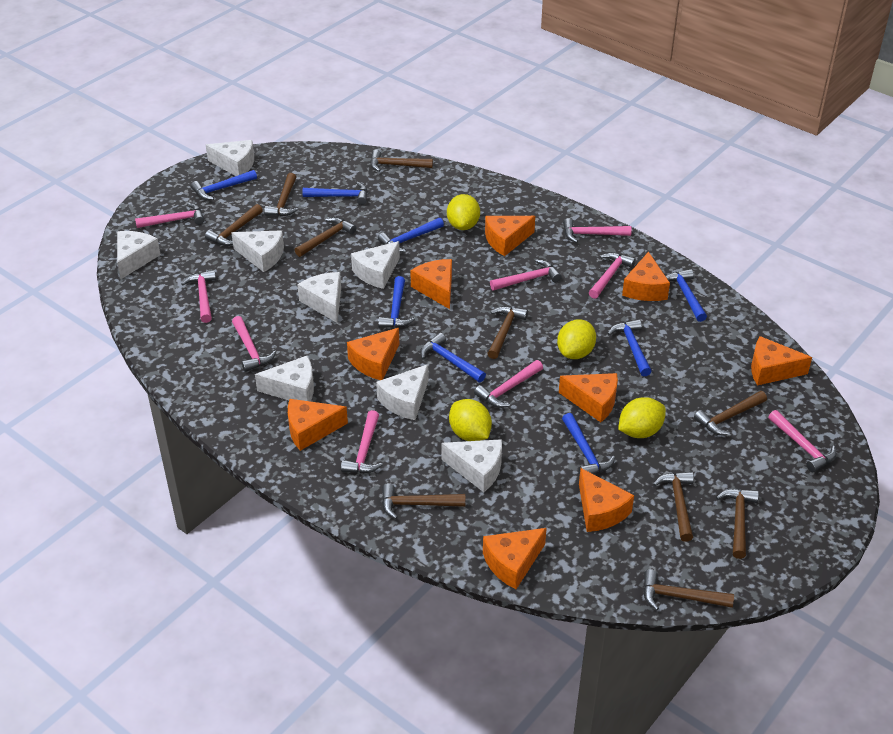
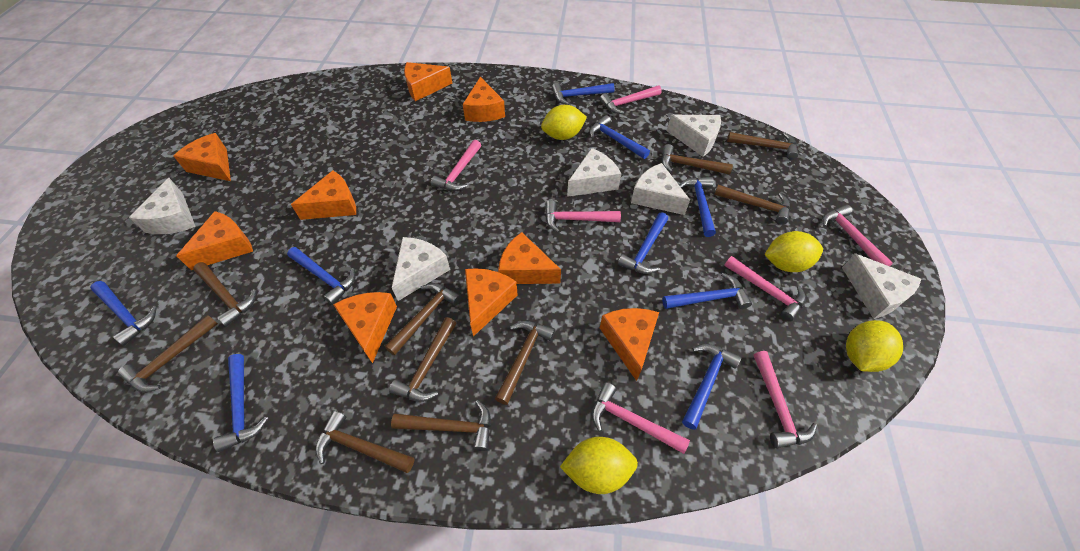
blue hammer: 8 -> 9
pink hammer: 9 -> 7
white cheese: 8 -> 6

